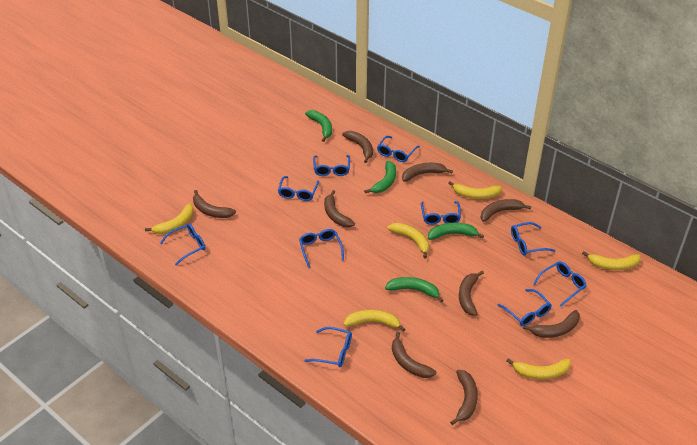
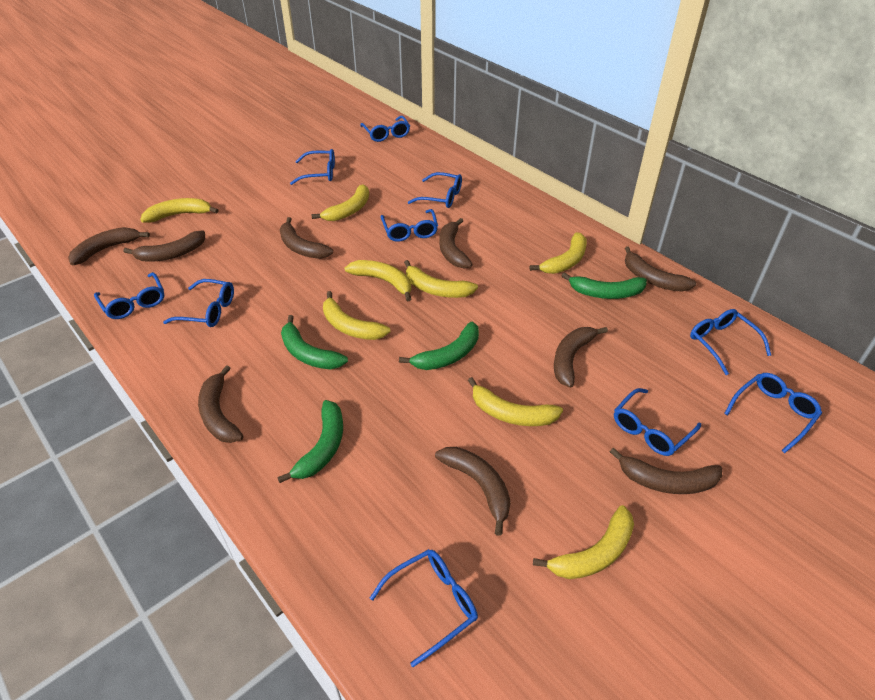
yellow banana: 6 -> 8

